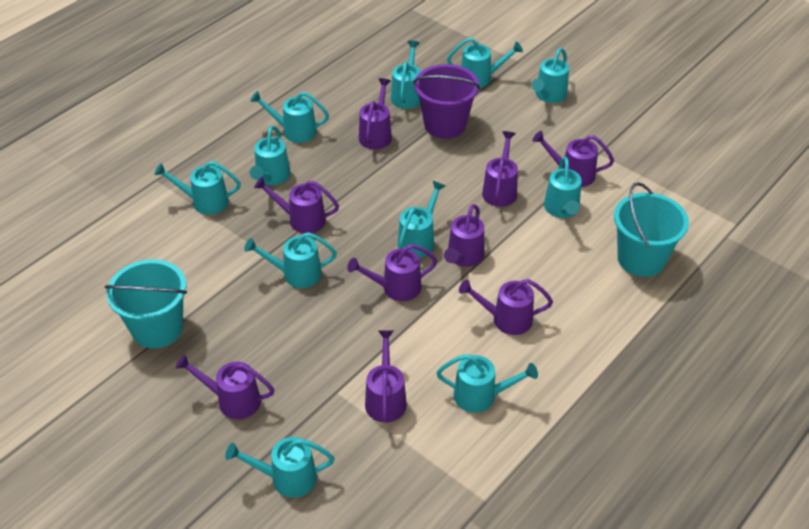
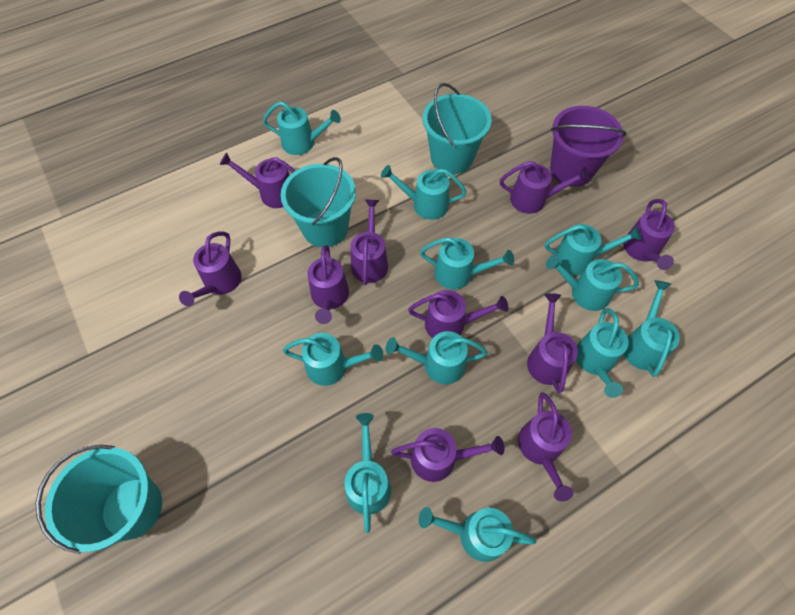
purple watering can: 9 -> 10
turquoise bucket: 2 -> 3

